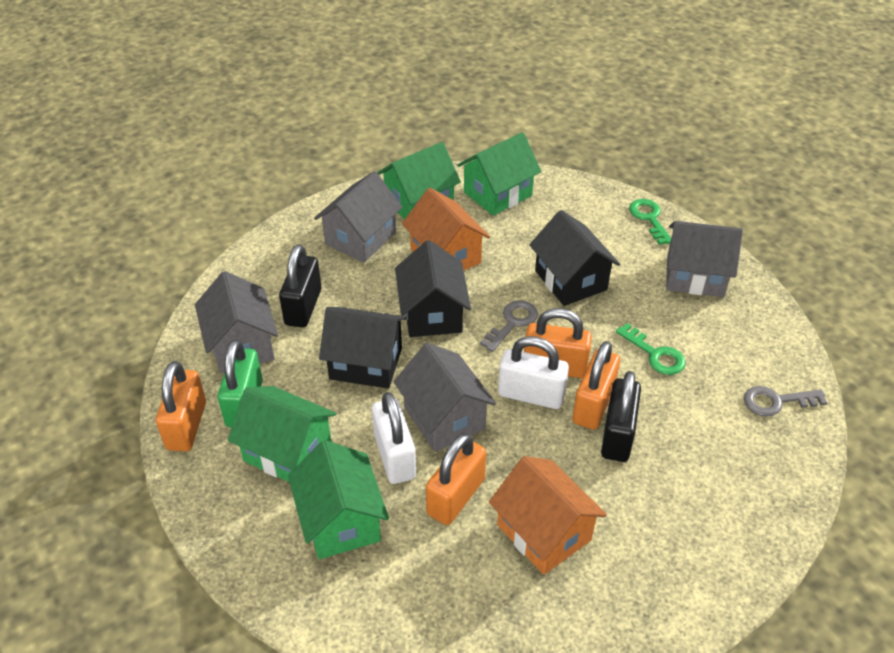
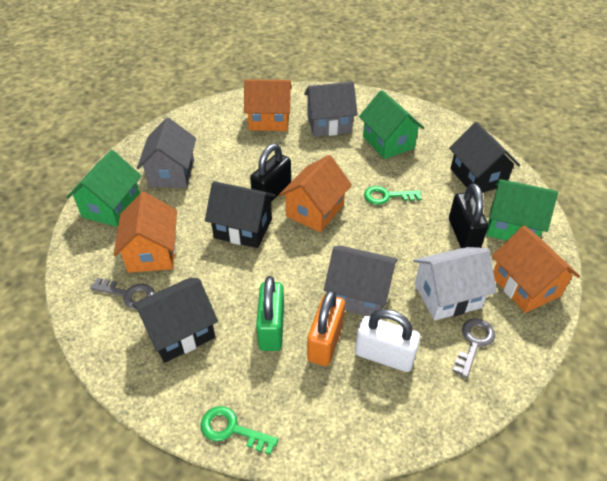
green house: 4 -> 3
grey house: 4 -> 3
orange house: 2 -> 4
orange padlock: 4 -> 1
white house: 0 -> 1
white padlock: 2 -> 1

